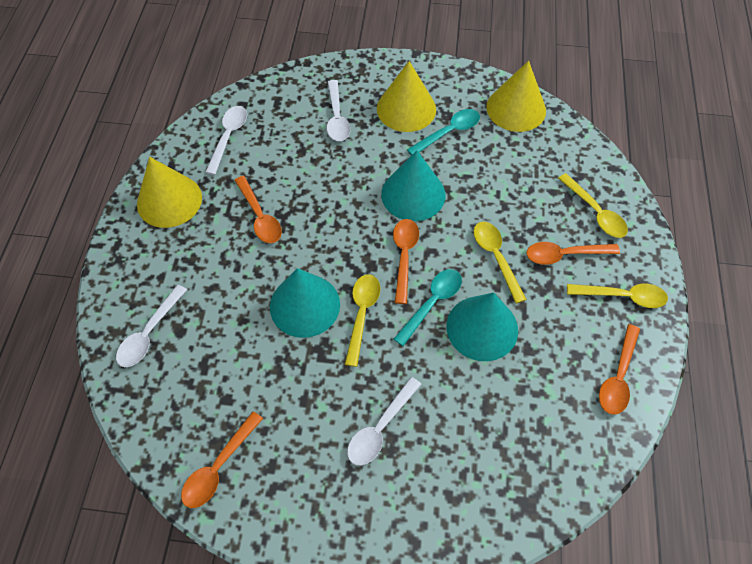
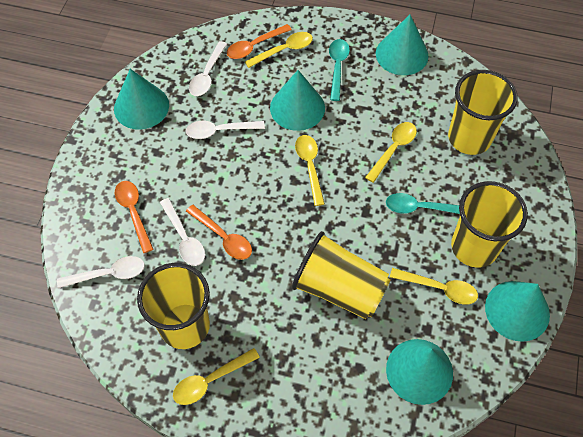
orange spoon: 5 -> 3
turquoise cone: 3 -> 5
yellow cone: 3 -> 0
yellow cup: 0 -> 4
yellow spoon: 4 -> 5

